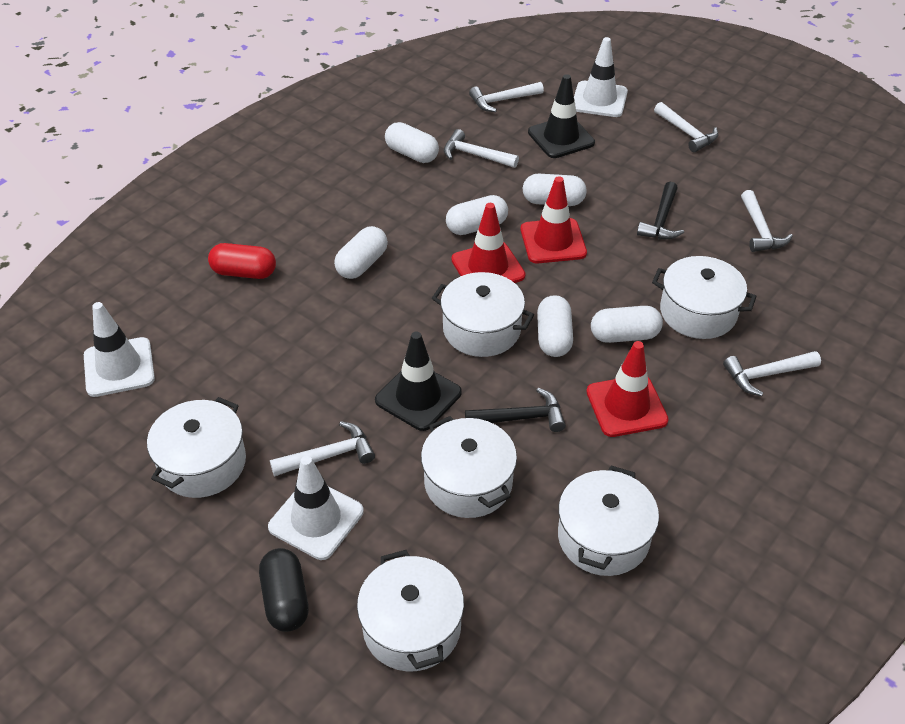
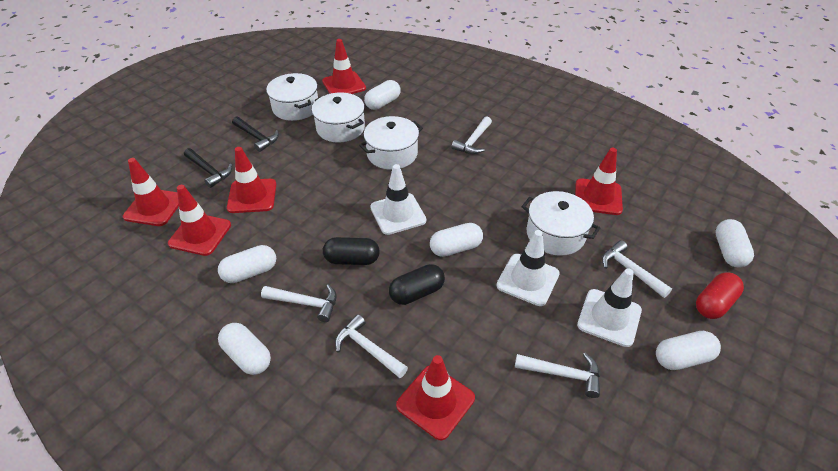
black capsule: 1 -> 2
black traffic cone: 2 -> 0
red traffic cone: 3 -> 6
white hammer: 6 -> 5
white pot: 6 -> 4

